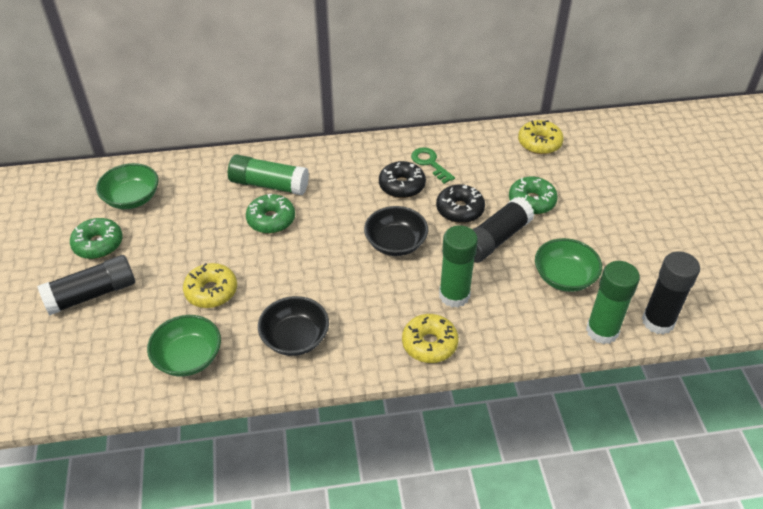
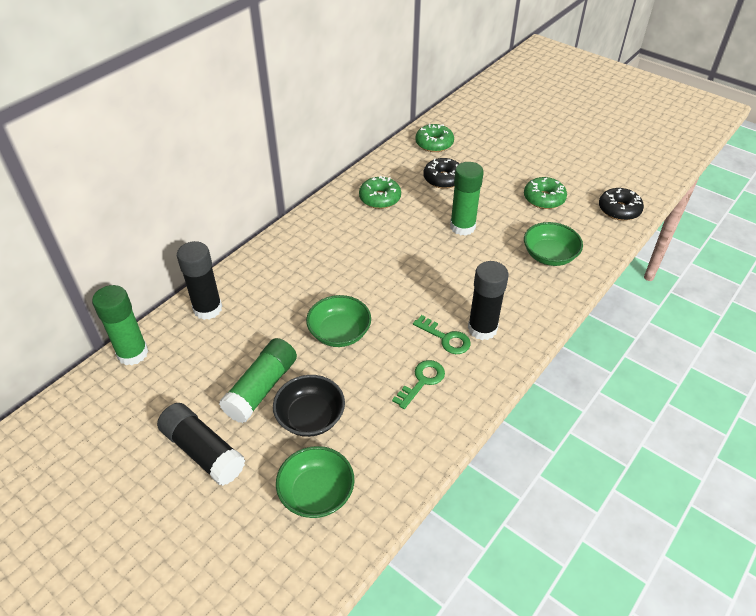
black bowl: 2 -> 1
green key: 1 -> 2
yellow donut: 3 -> 0

